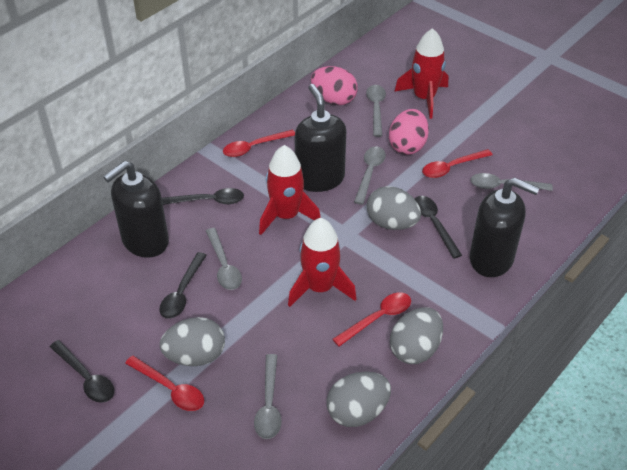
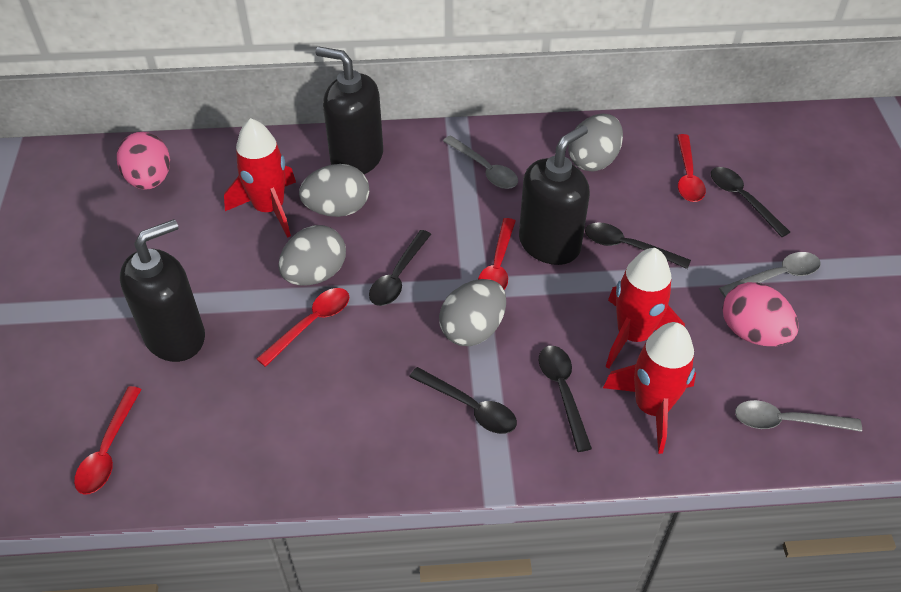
black spoon: 4 -> 5
grey spoon: 5 -> 3

